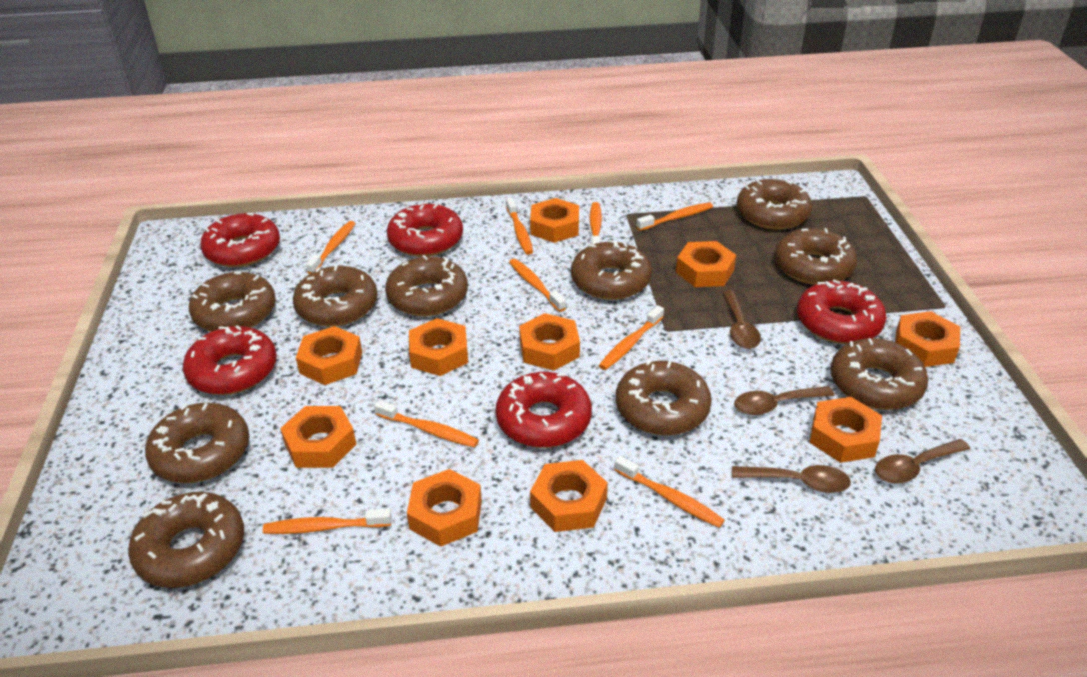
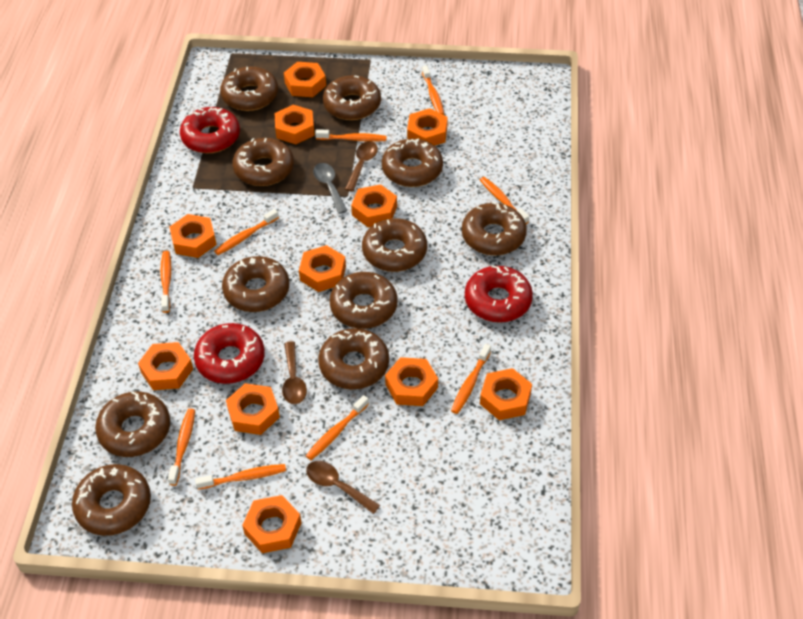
brown donut: 10 -> 11
brown spoon: 4 -> 3
grey spoon: 0 -> 1
orange nut: 10 -> 11
red donut: 5 -> 3

